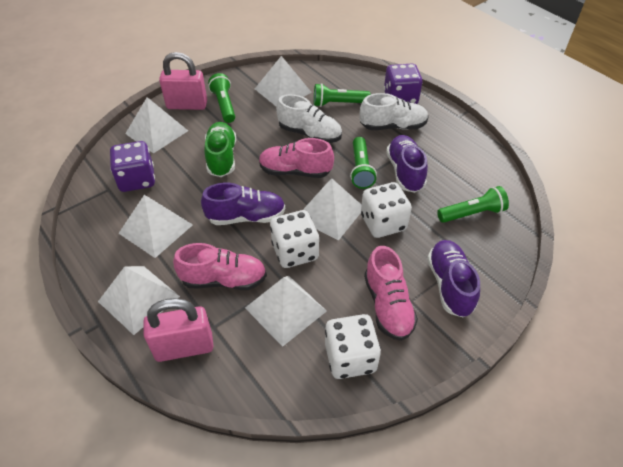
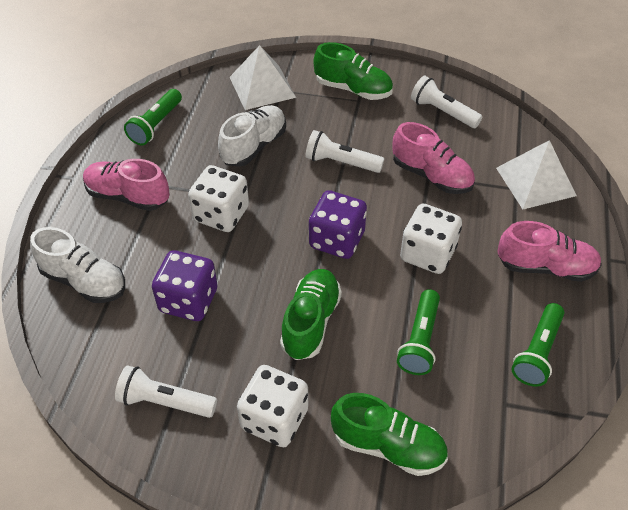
green flashlight: 4 -> 3
green shoe: 1 -> 3
pink padlock: 2 -> 0
purple shoe: 3 -> 0
white flashlight: 0 -> 3
white pyramid: 6 -> 2

